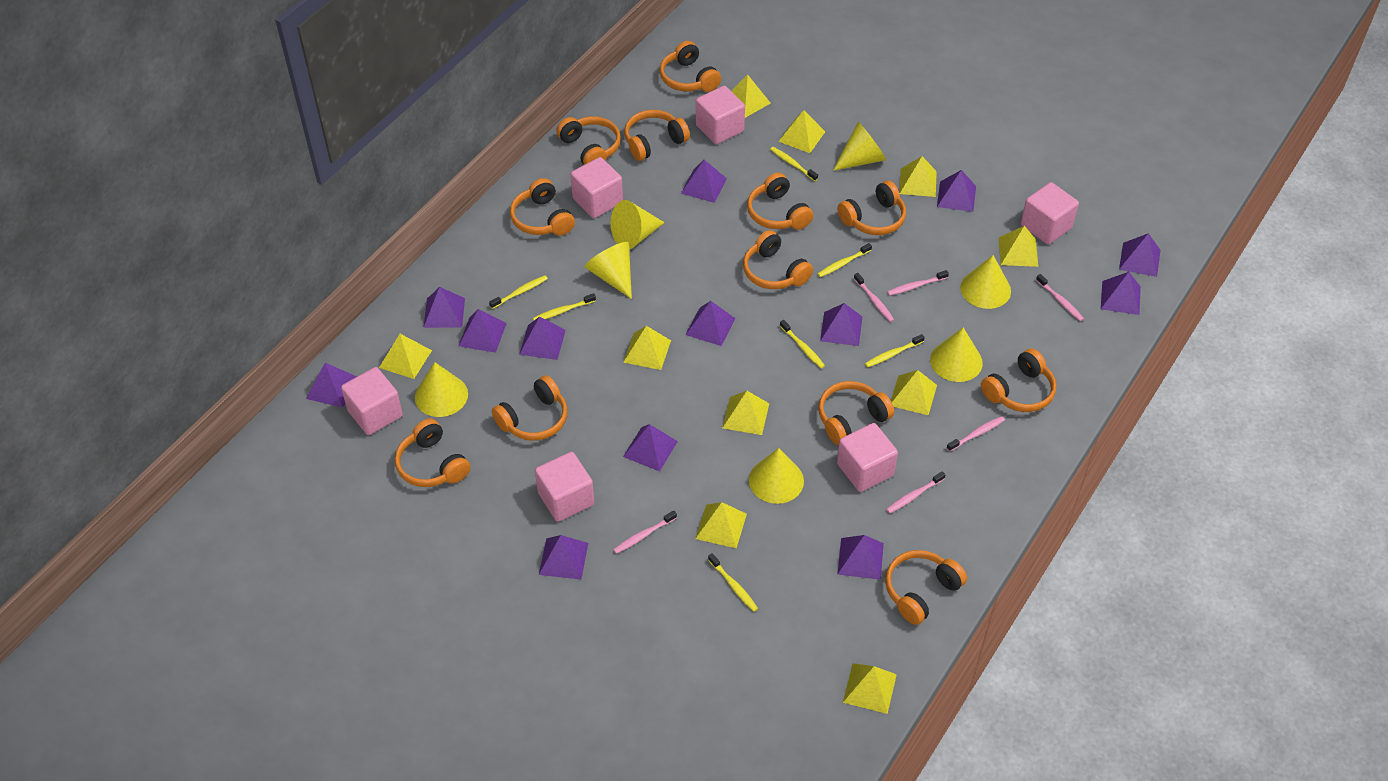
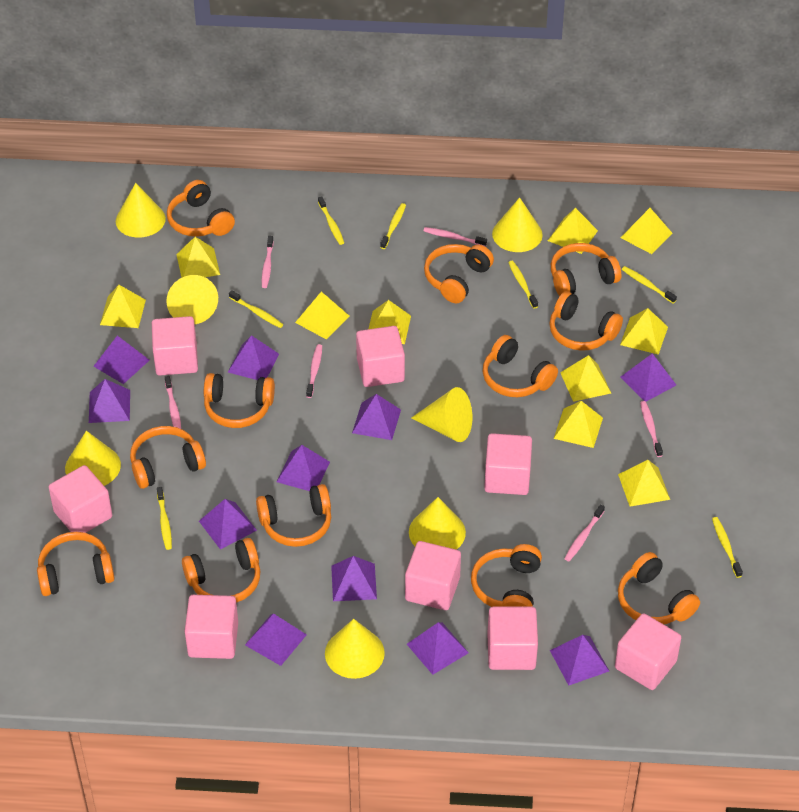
pink cube: 6 -> 8
purple pyramid: 13 -> 11

